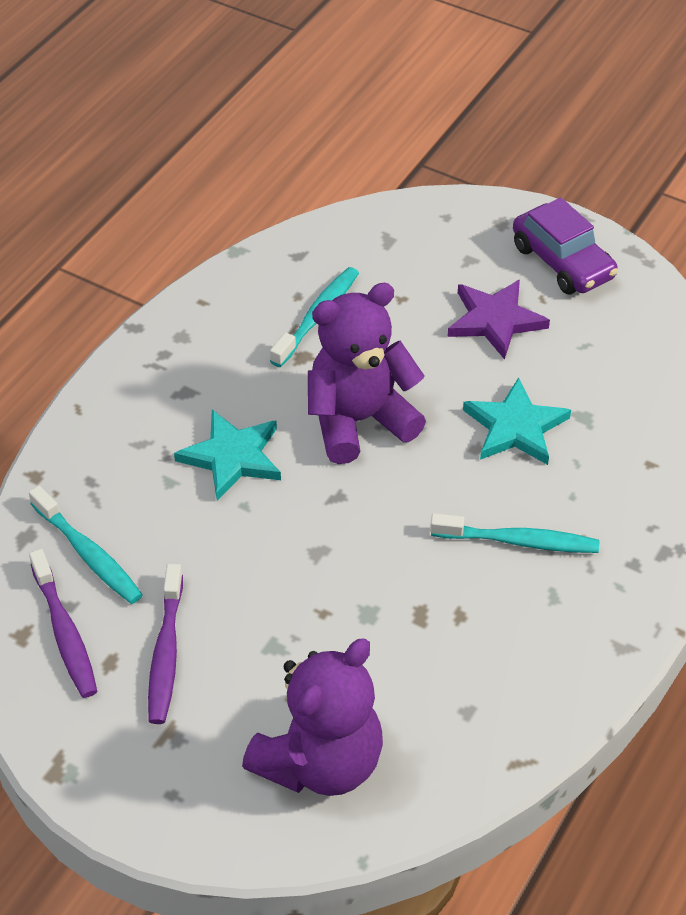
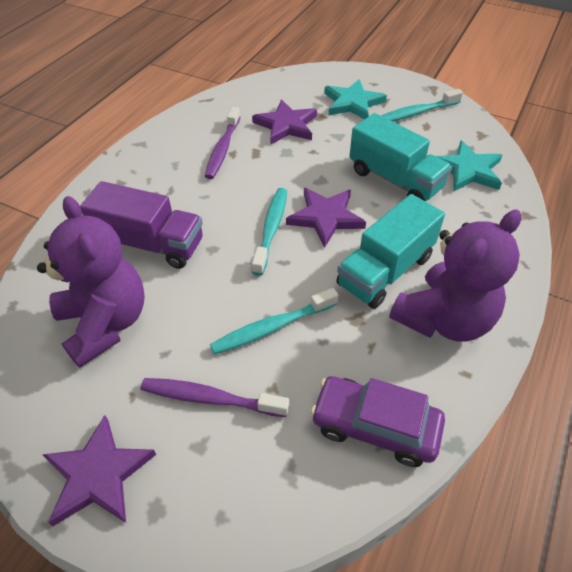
purple star: 1 -> 3
purple truck: 0 -> 1
turquoise truck: 0 -> 2

